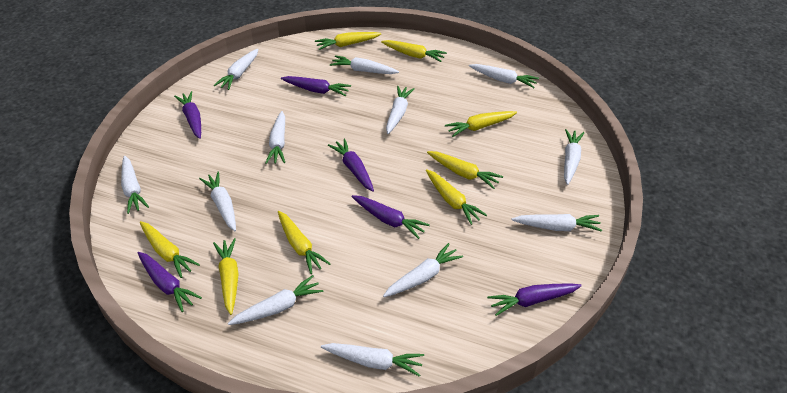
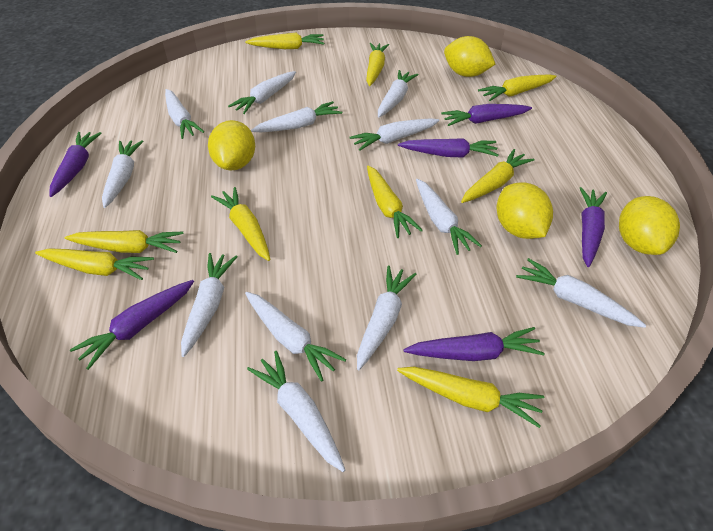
yellow carrot: 8 -> 9
yellow lemon: 0 -> 4

